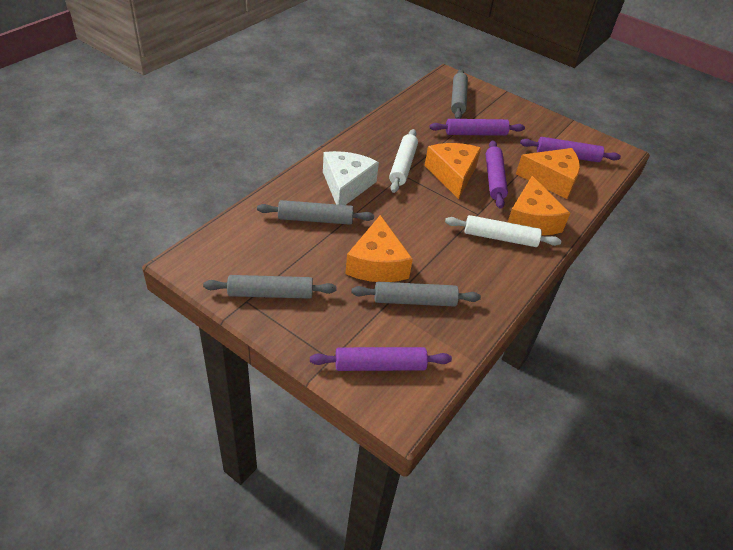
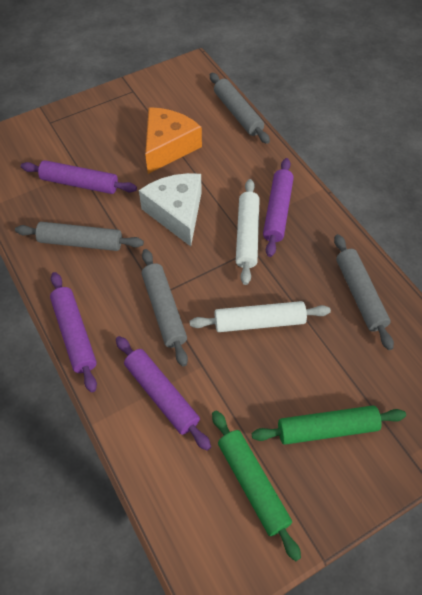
green rolling pin: 0 -> 2
orange cheese: 4 -> 1

